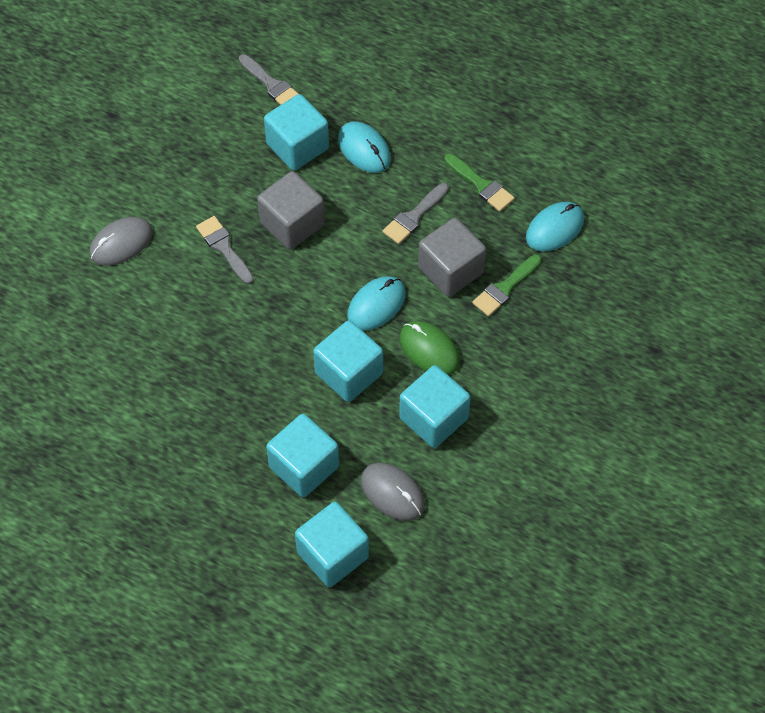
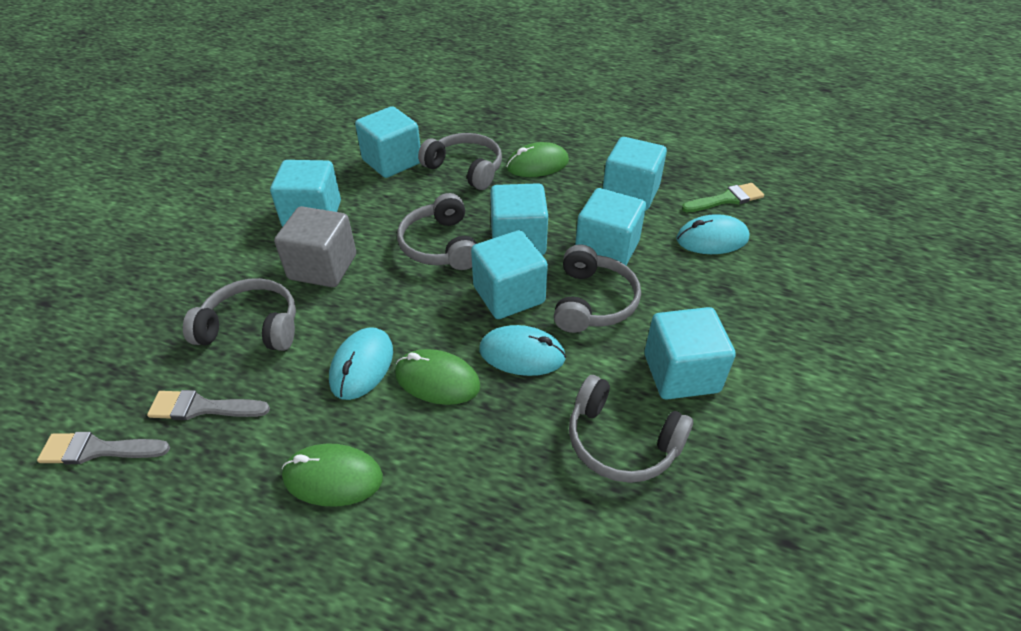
green brush: 2 -> 1
green mouse: 1 -> 3
grey brush: 3 -> 2
grey cube: 2 -> 1
grey headphones: 0 -> 5
grey mouse: 2 -> 0
turquoise cube: 5 -> 7

